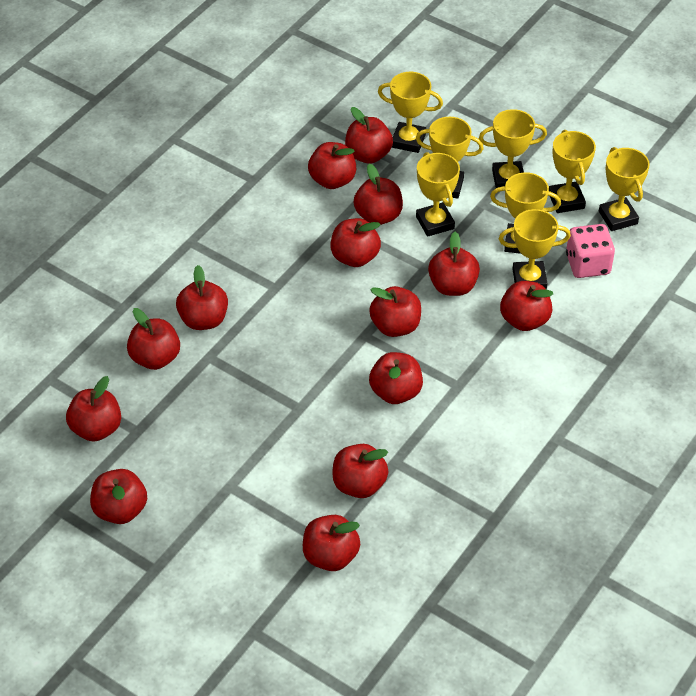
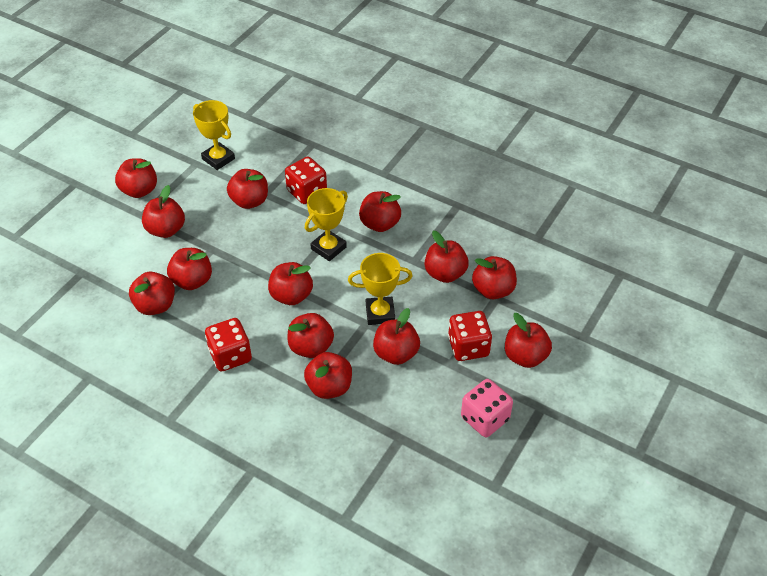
red apple: 14 -> 13
red dice: 0 -> 3
yellow trophy: 8 -> 3

